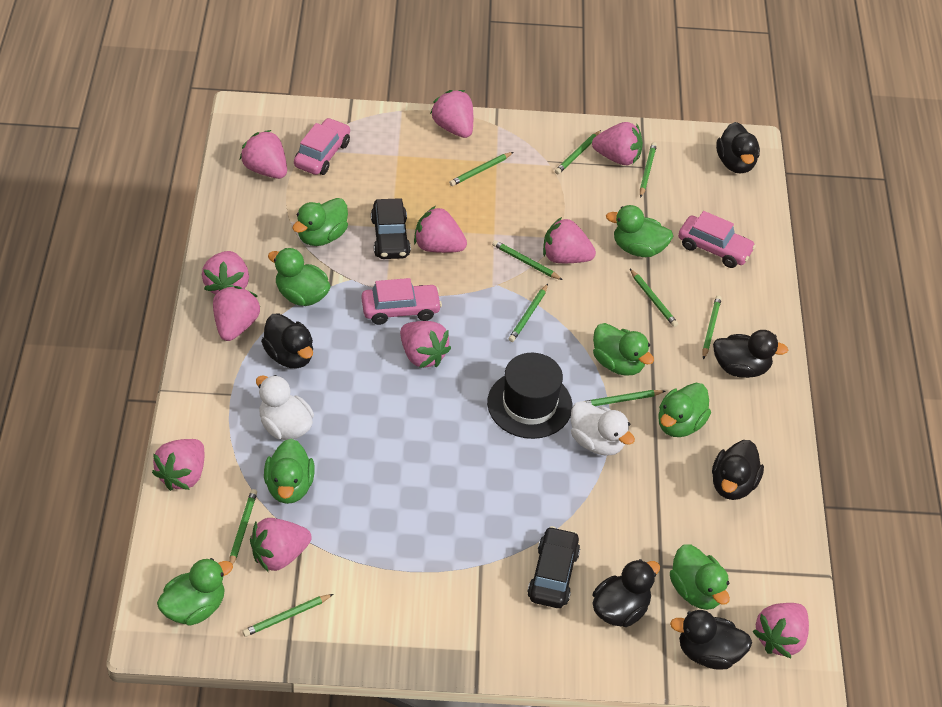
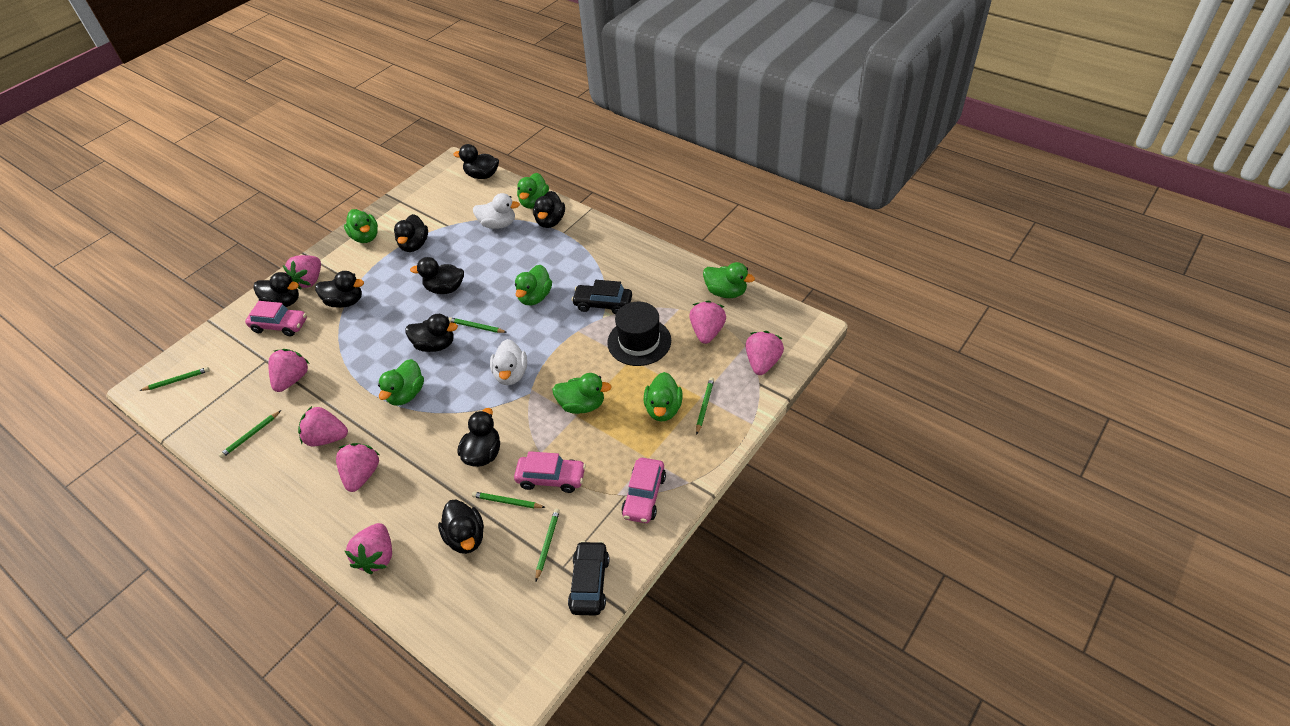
black duck: 6 -> 9
green duck: 8 -> 7
green pencil: 10 -> 6
pink strawberry: 11 -> 7

